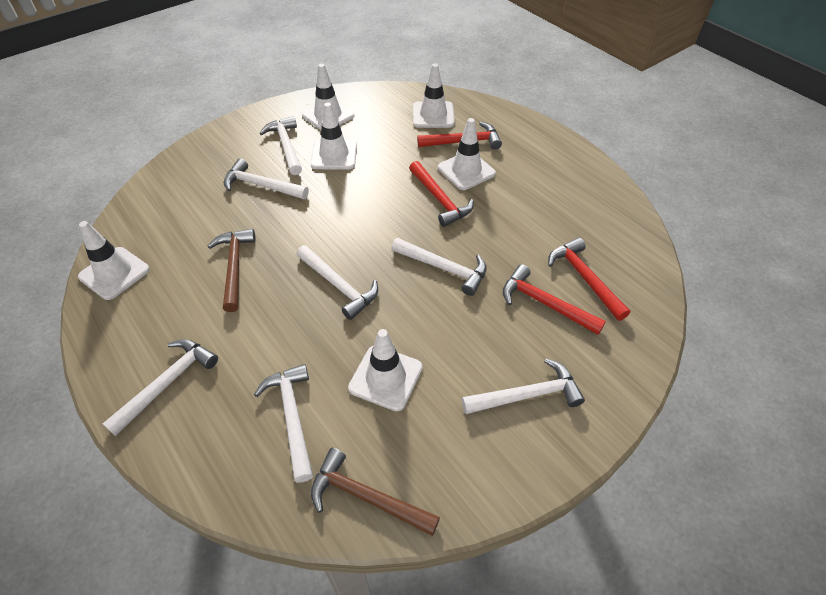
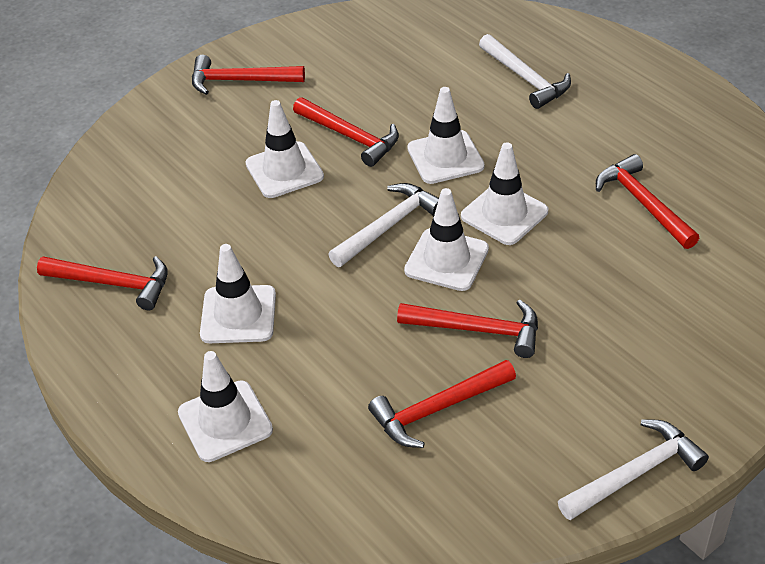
brown hammer: 2 -> 0
red hammer: 4 -> 6
white hammer: 7 -> 3

